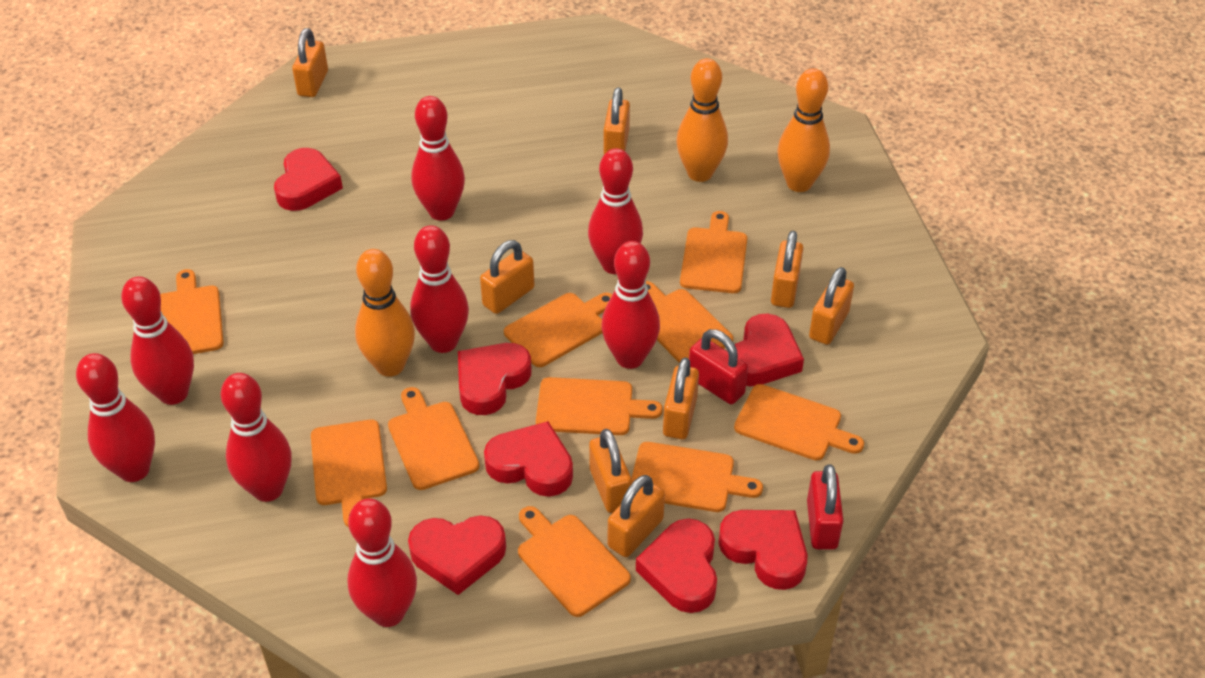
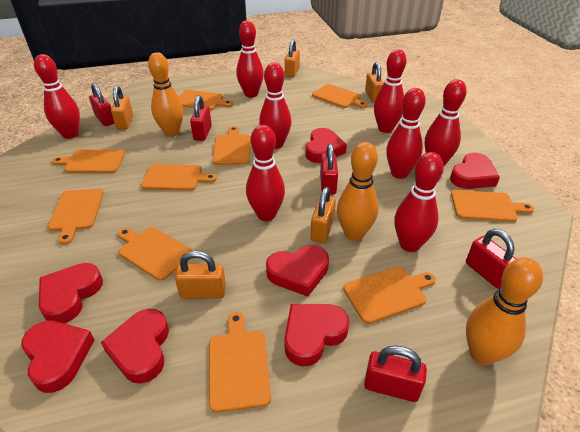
orange padlock: 8 -> 5
red padlock: 2 -> 5

